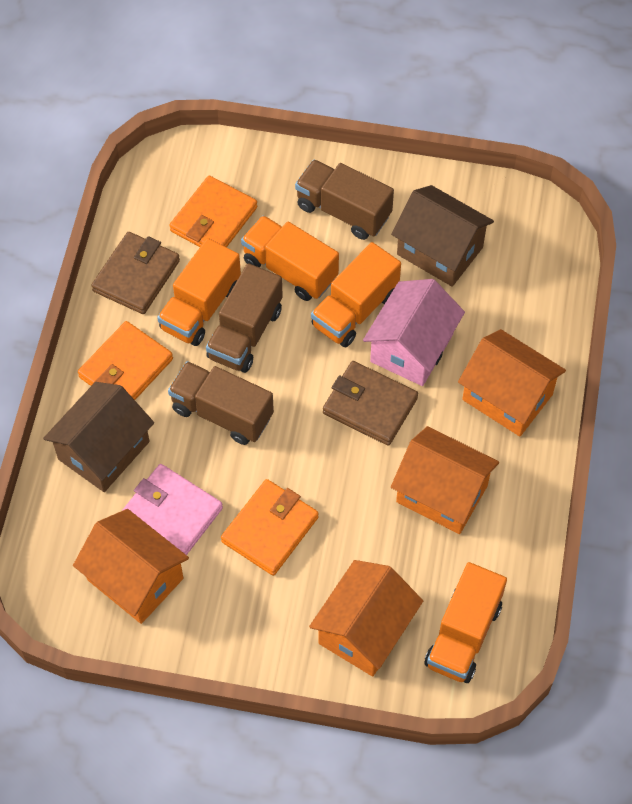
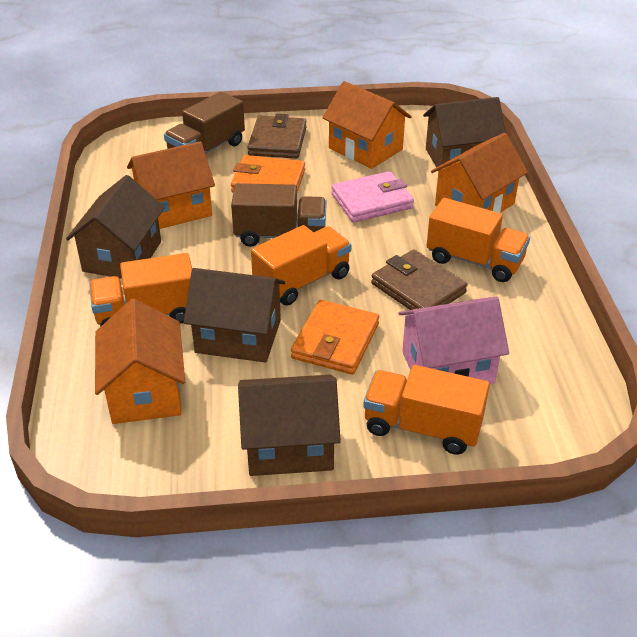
brown house: 2 -> 4
brown truck: 3 -> 2
orange wallet: 3 -> 2

